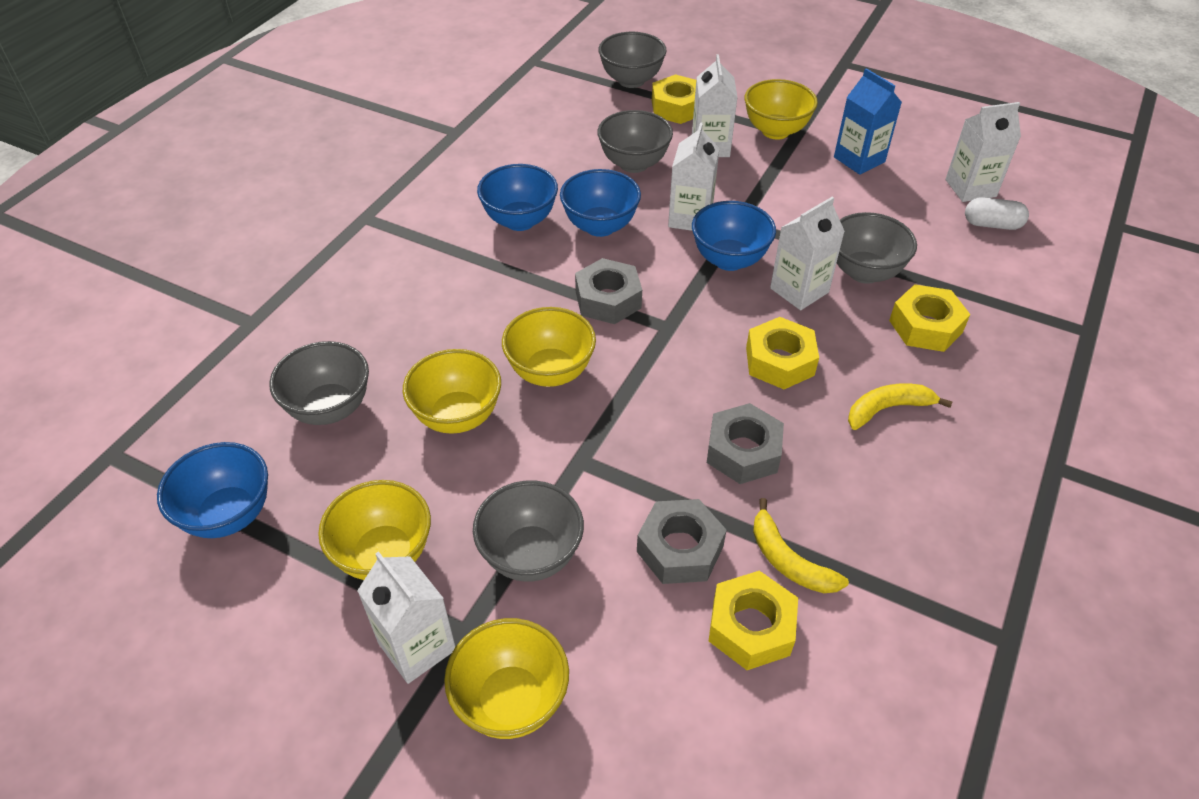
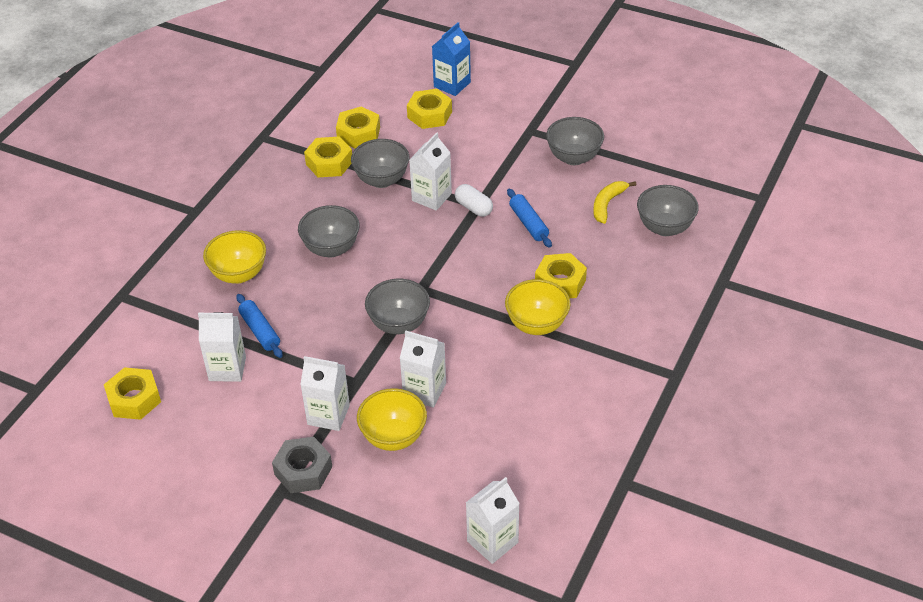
blue bowl: 4 -> 0
blue rolling pin: 0 -> 2
grey nut: 3 -> 1
yellow banana: 2 -> 1
yellow bowl: 5 -> 3
yellow nut: 4 -> 5

